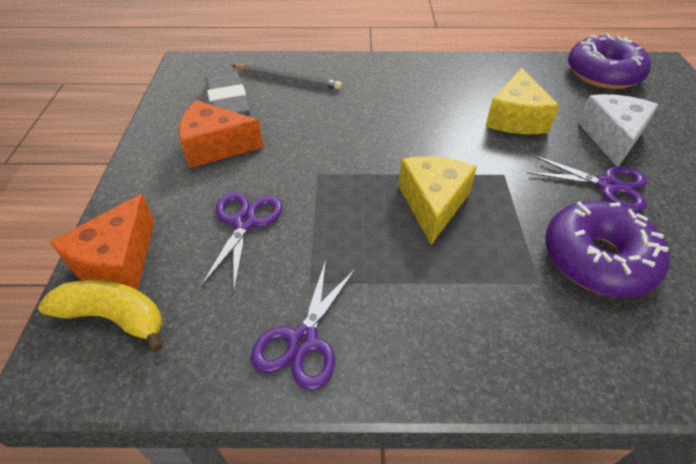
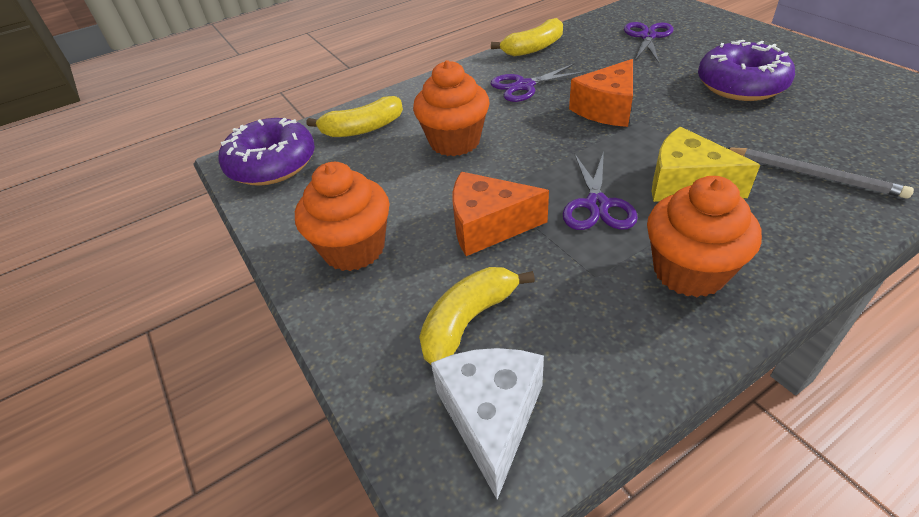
grey eraser: 1 -> 0
orange cupcake: 0 -> 3
yellow banana: 1 -> 3
yellow cheese: 2 -> 1

